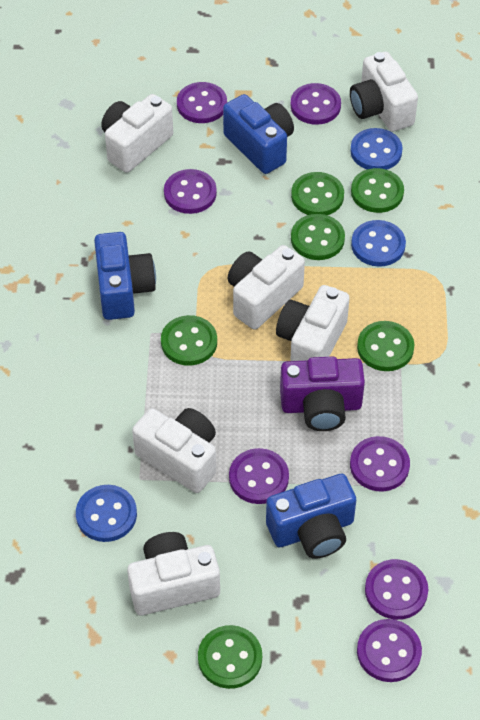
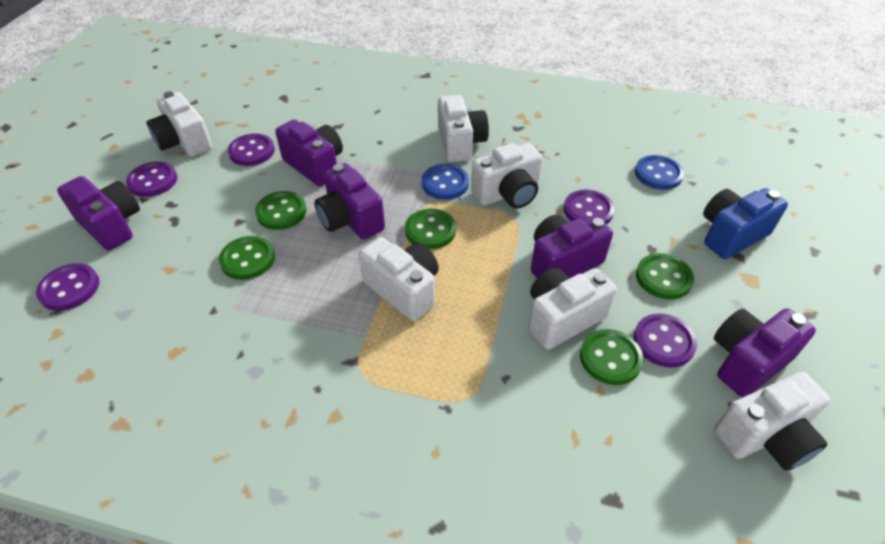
blue button: 3 -> 2
blue camera: 3 -> 1
green button: 6 -> 5
purple button: 7 -> 5
purple camera: 1 -> 5

